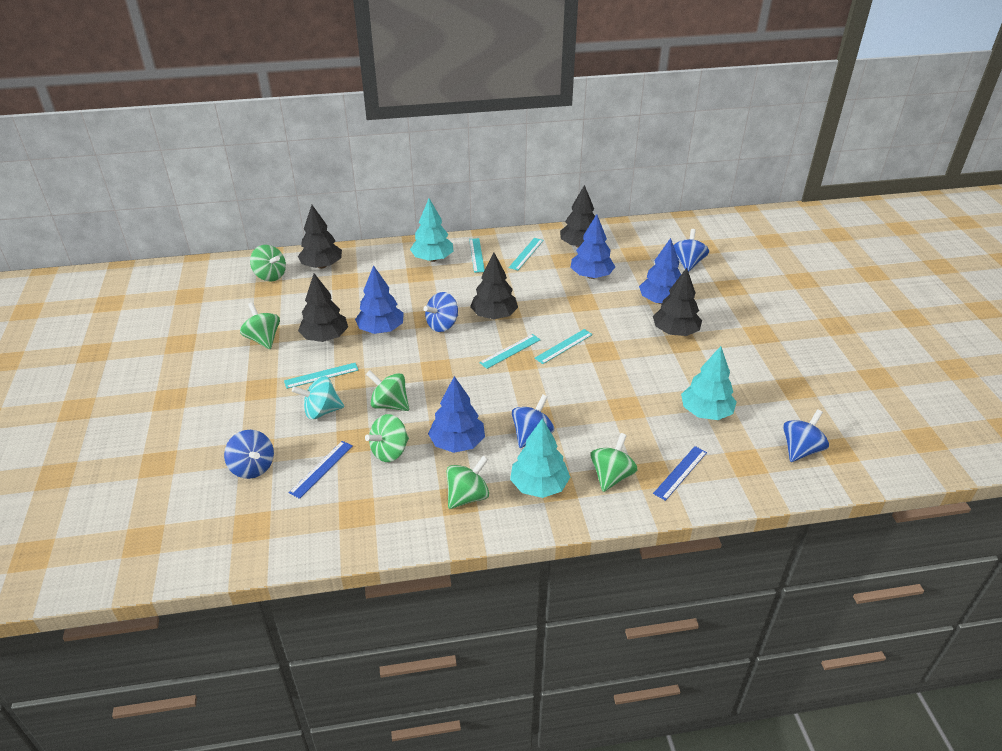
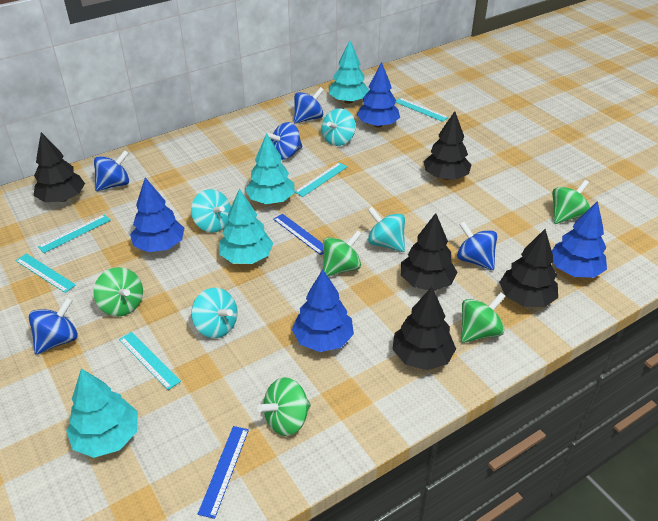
green spinning top: 6 -> 5
turquoise spinning top: 1 -> 4
turquoise tree: 3 -> 4

